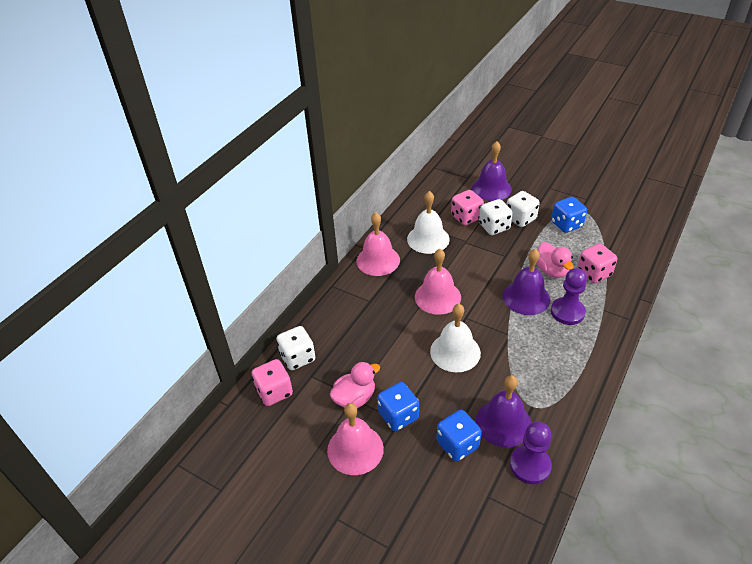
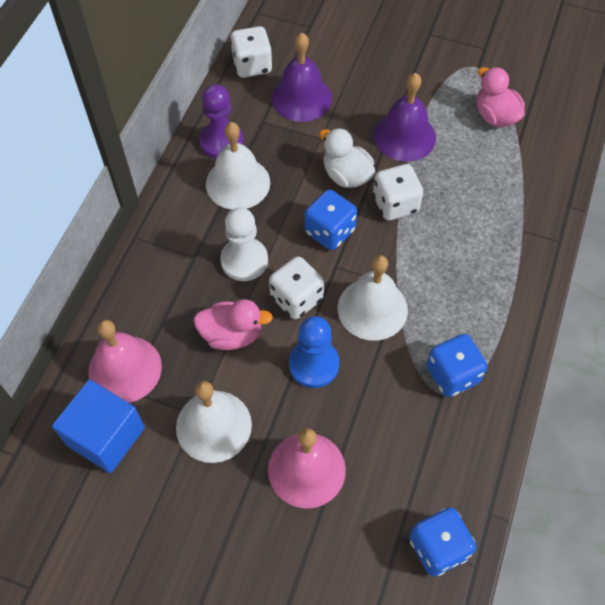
blue cube: 0 -> 1
blue pawn: 0 -> 1
pink bell: 3 -> 2
pink dice: 3 -> 0
purple bell: 3 -> 2
purple pawn: 2 -> 1
white bell: 2 -> 3
white duck: 0 -> 1
white pawn: 0 -> 1

